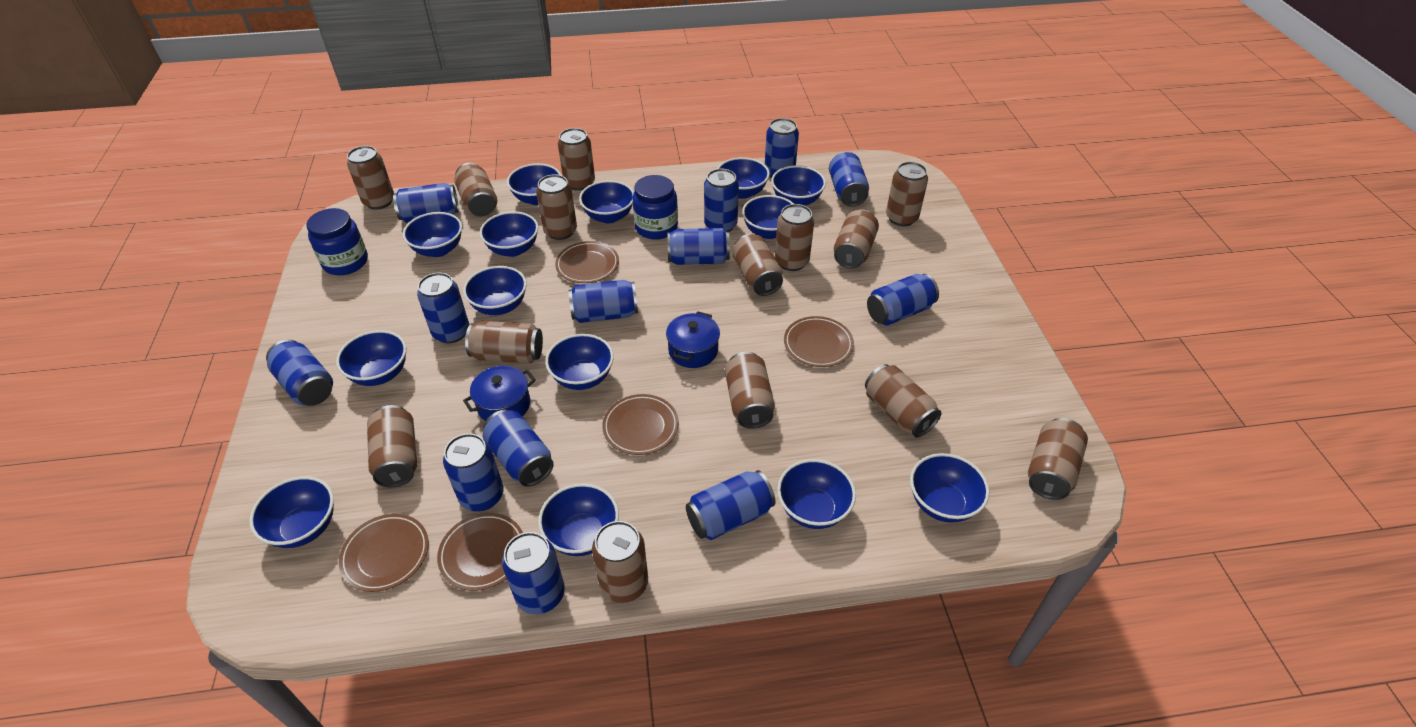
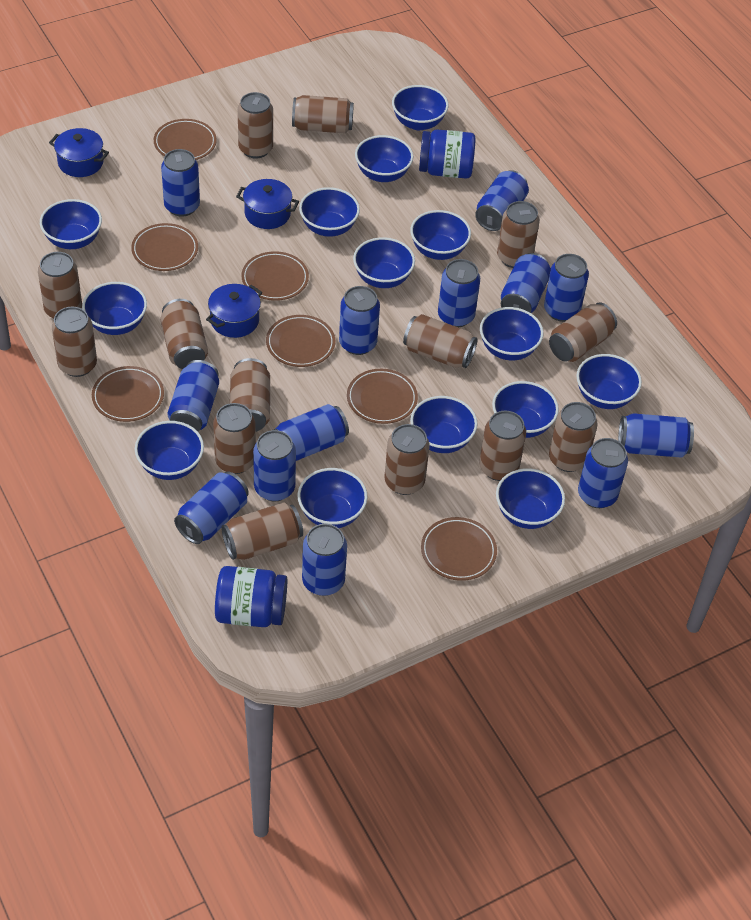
blue pot: 2 -> 3
brown plate: 5 -> 7

